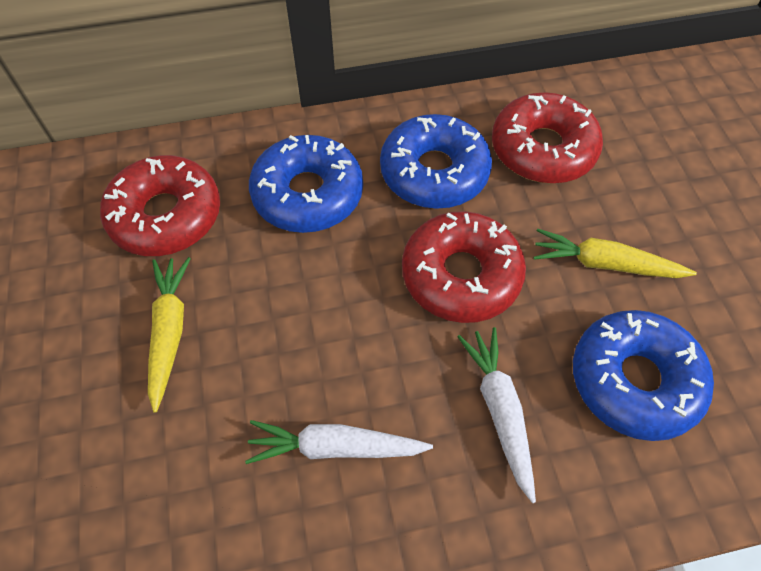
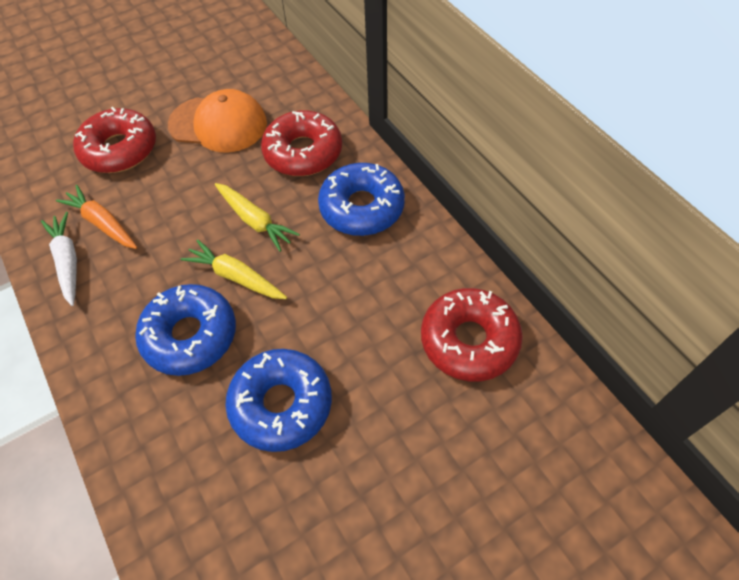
orange cap: 0 -> 1
orange carrot: 0 -> 1
white carrot: 2 -> 1

